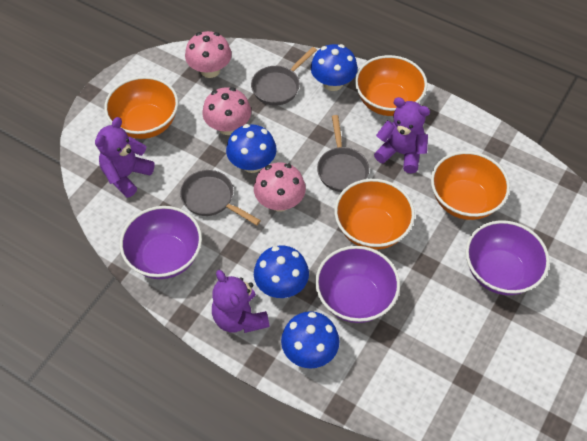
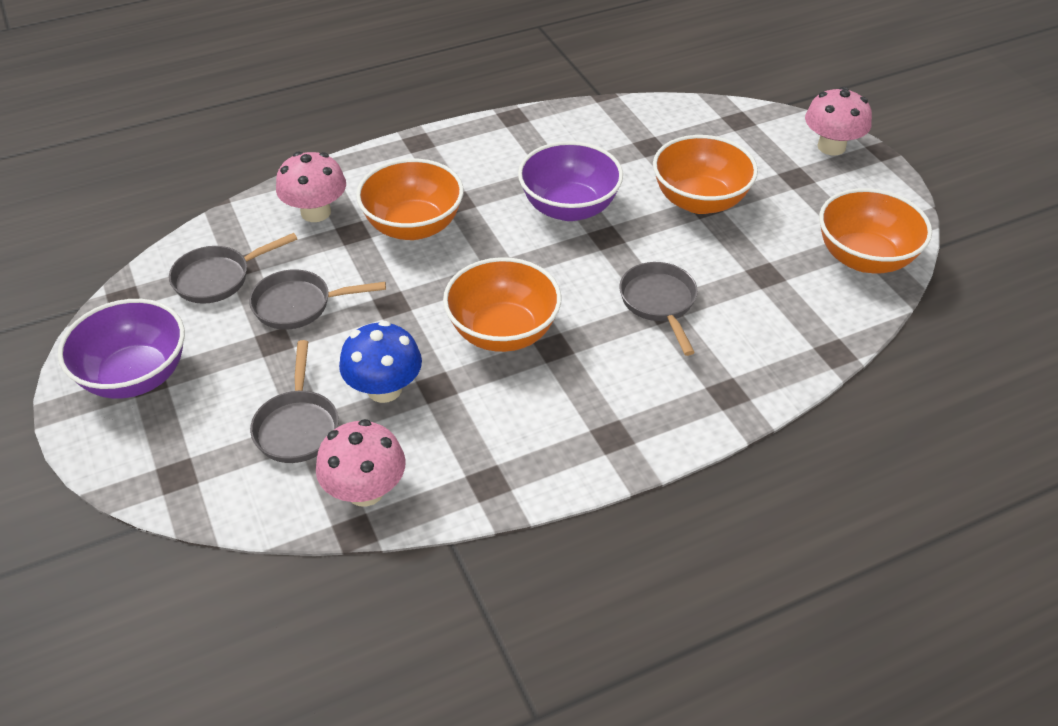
blue mushroom: 4 -> 1
grey pan: 3 -> 4
purple bowl: 3 -> 2
purple teddy bear: 3 -> 0

